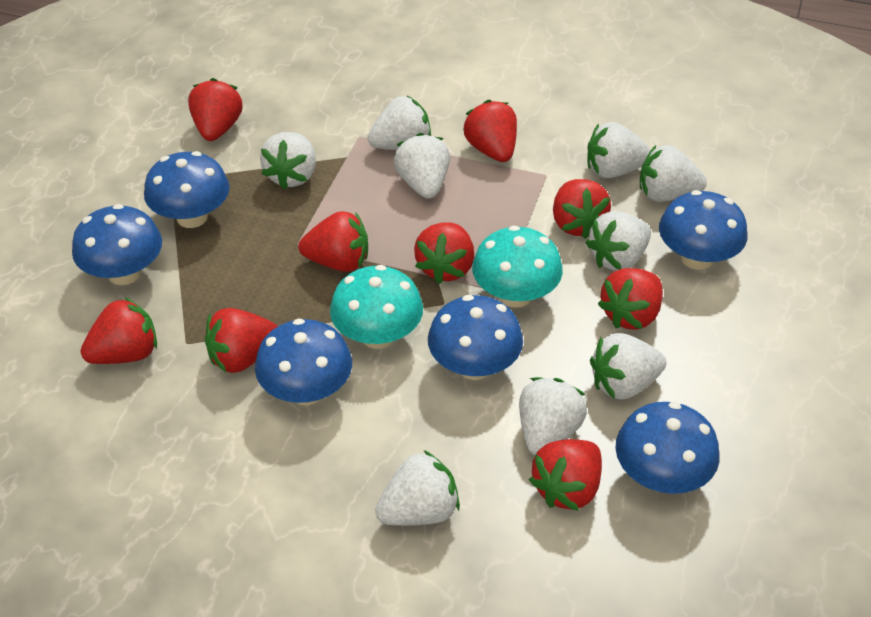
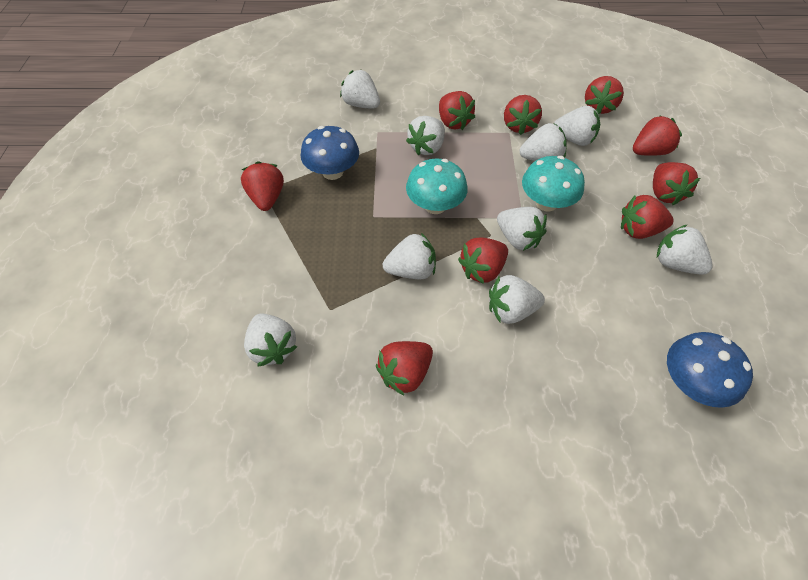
blue mushroom: 6 -> 2

